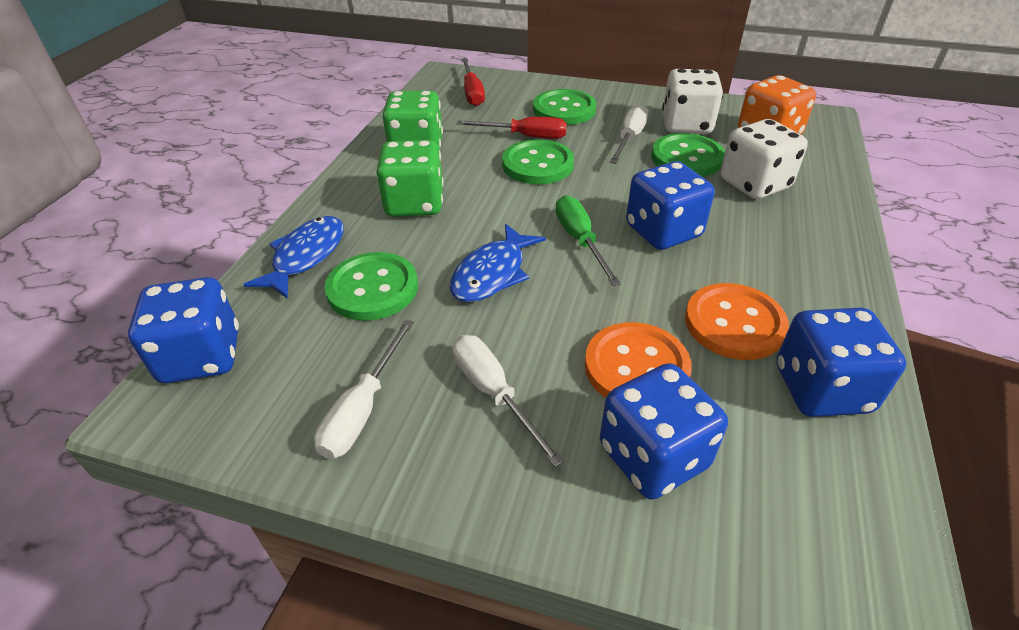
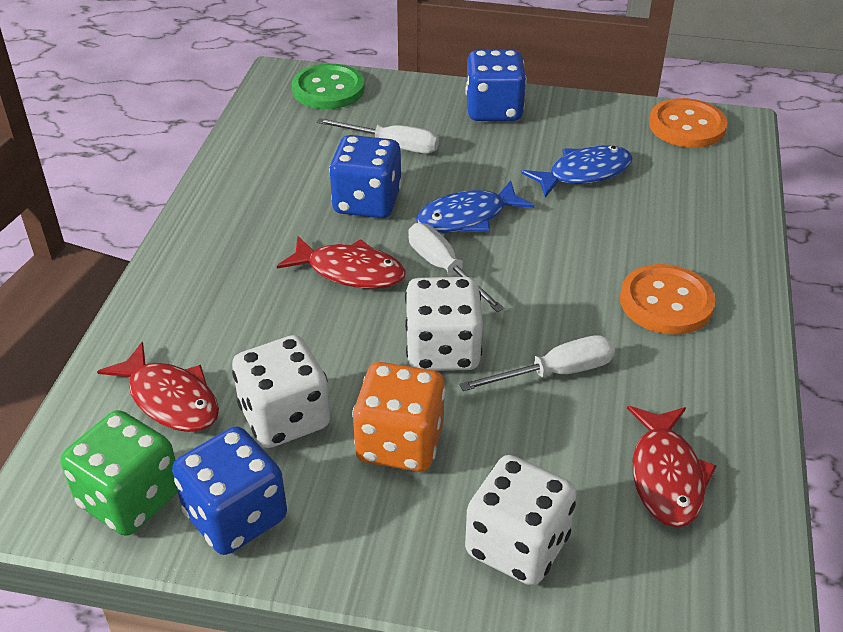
blue dice: 4 -> 3
green button: 4 -> 1
green dice: 2 -> 1
green screwdriver: 1 -> 0
red fish: 0 -> 3
red screwdriver: 2 -> 0
white dice: 2 -> 3

